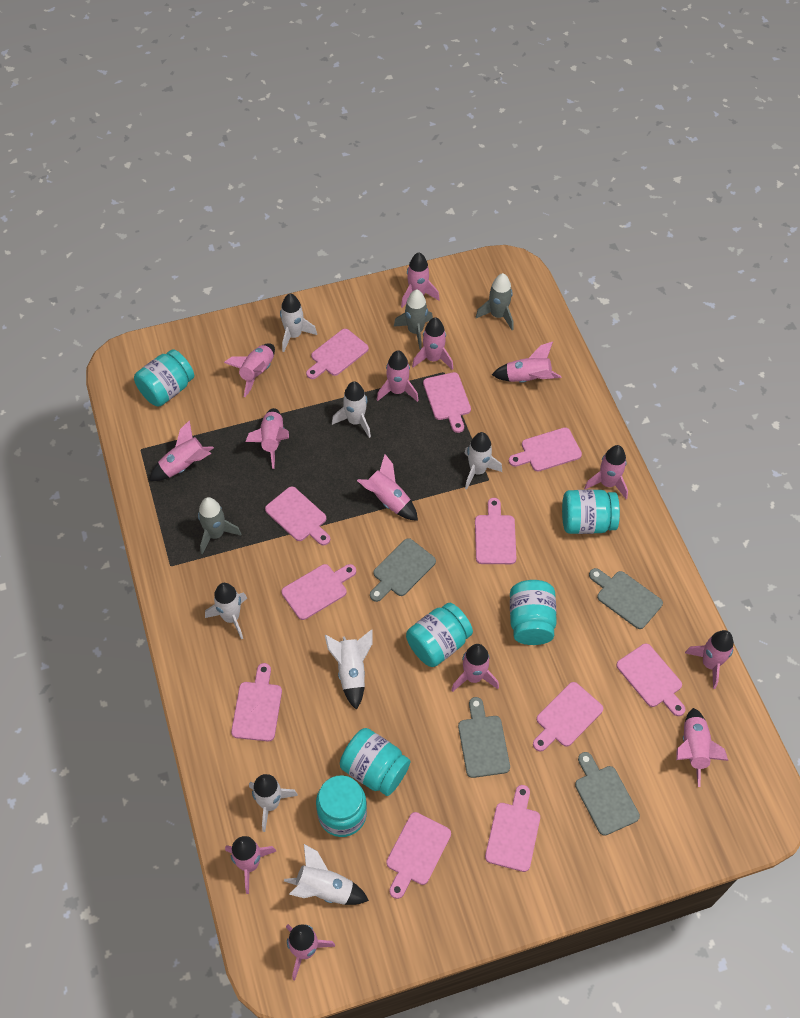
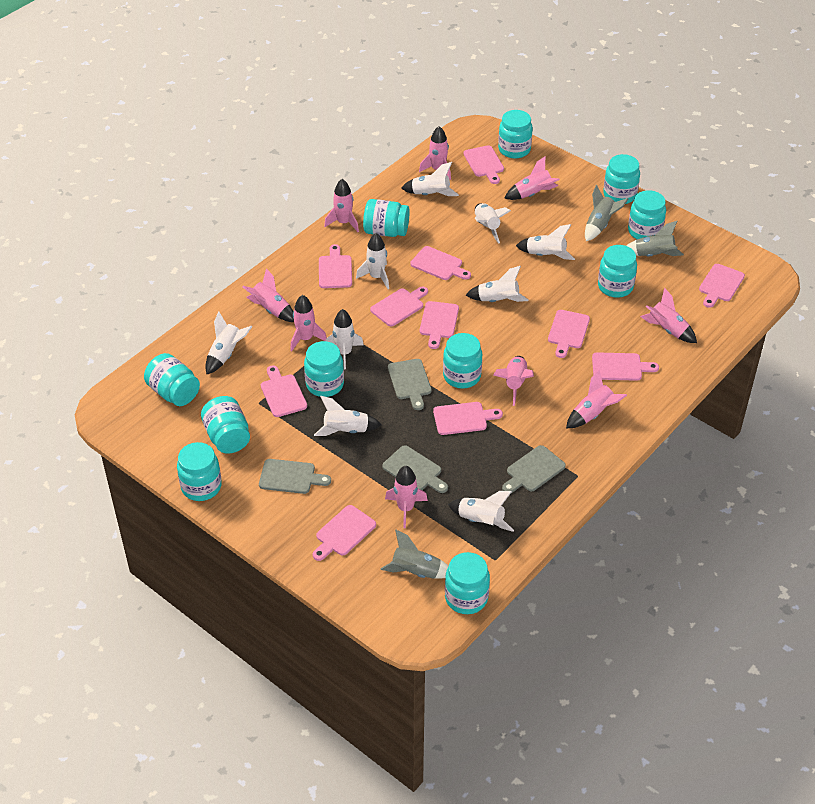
pink rocket: 14 -> 9
turquoise jar: 6 -> 11
white rocket: 7 -> 9

